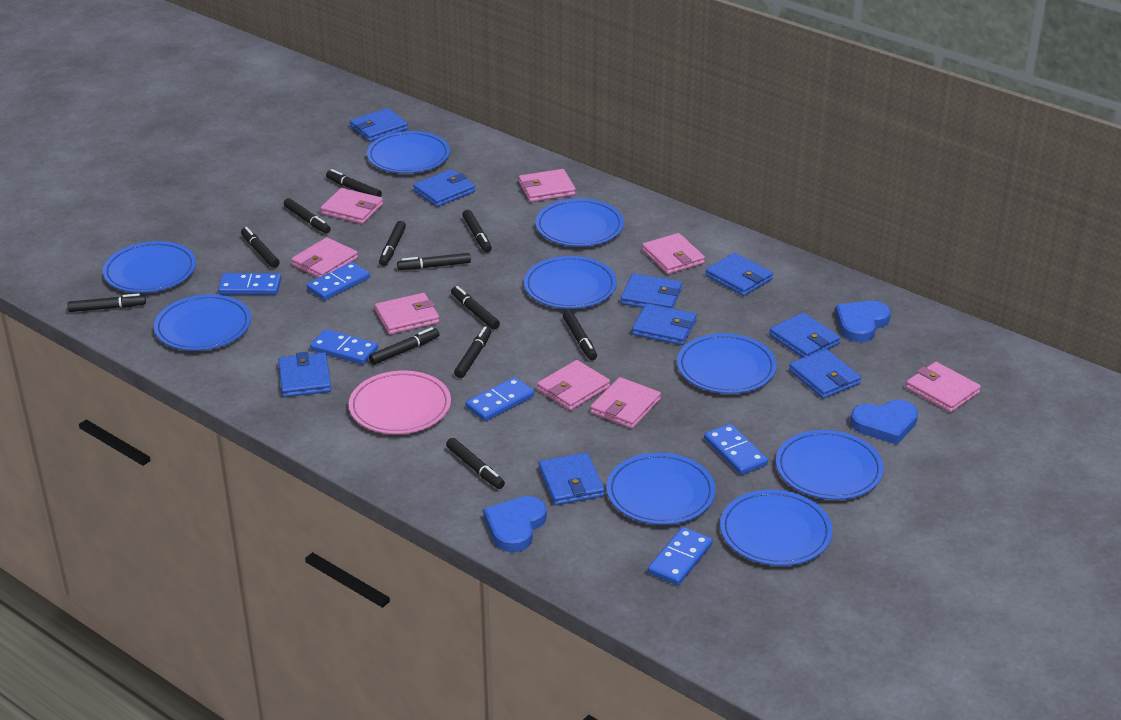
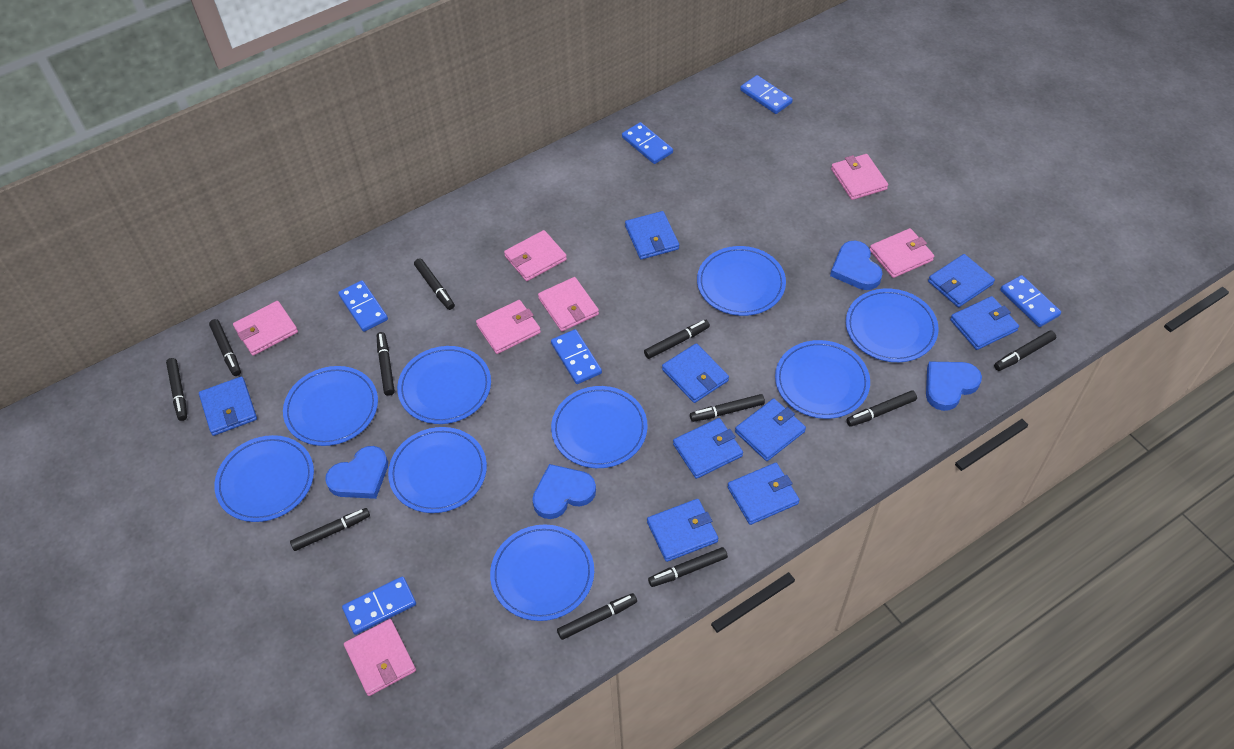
black marker: 12 -> 11
blue heart: 3 -> 4
pink plate: 1 -> 0
pink wallet: 8 -> 7

